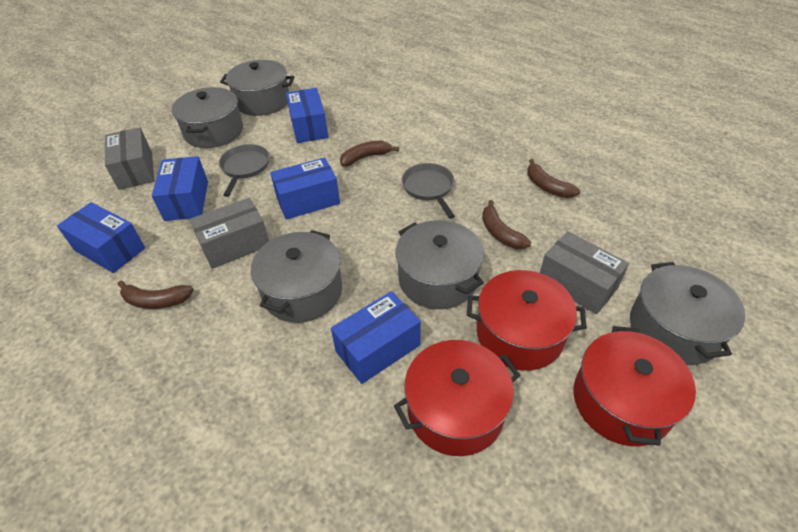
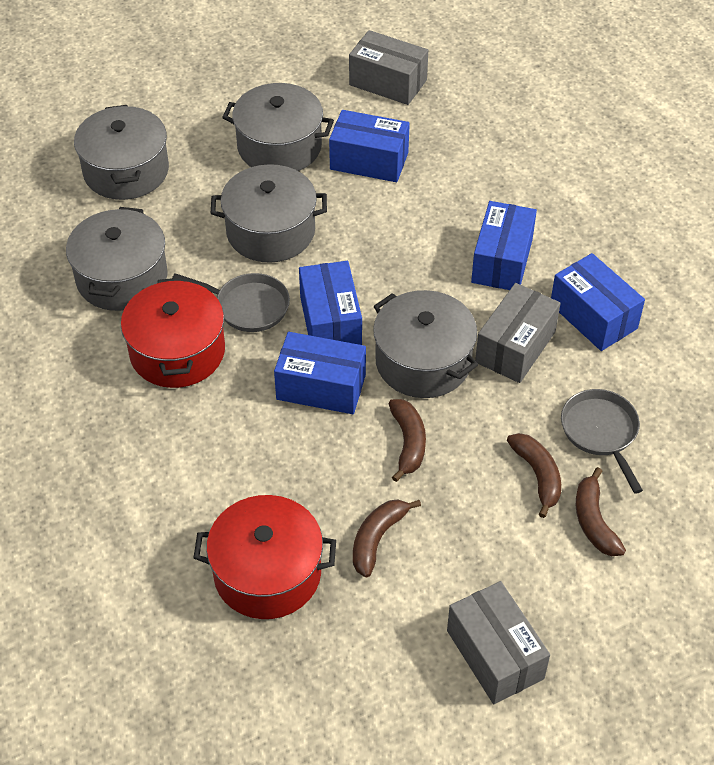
red pot: 3 -> 2

